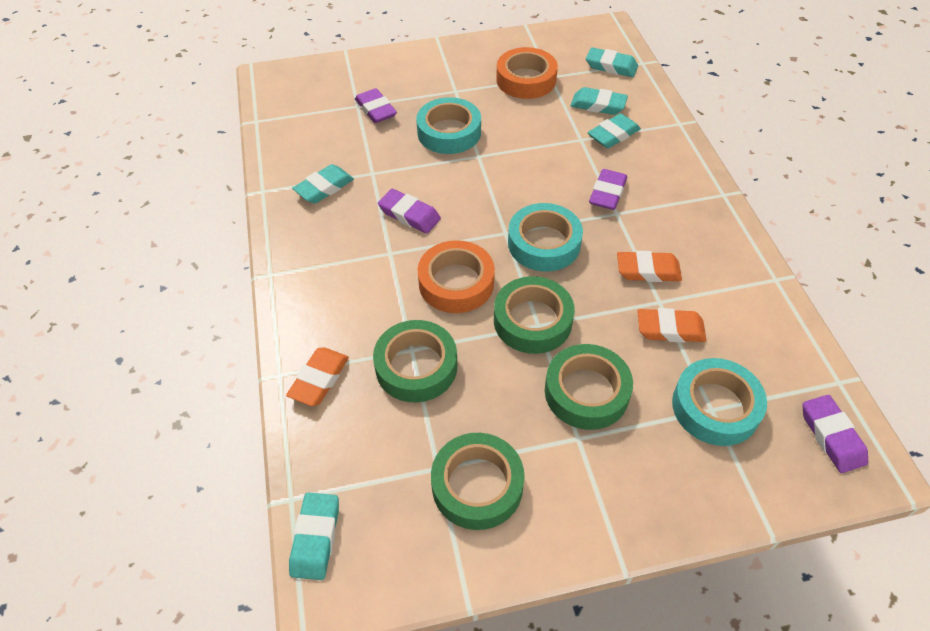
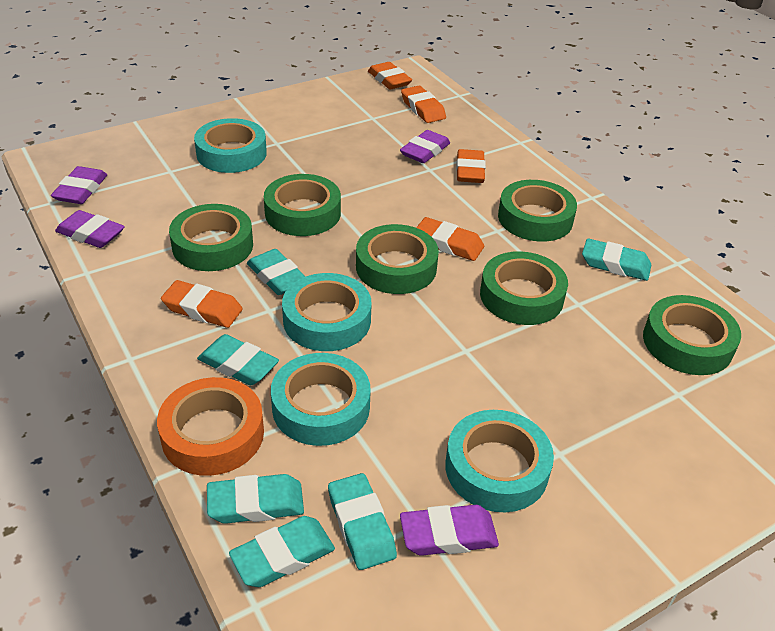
green tape: 4 -> 6
orange eraser: 3 -> 5
orange tape: 2 -> 1
turquoise eraser: 5 -> 6
turquoise tape: 3 -> 4

